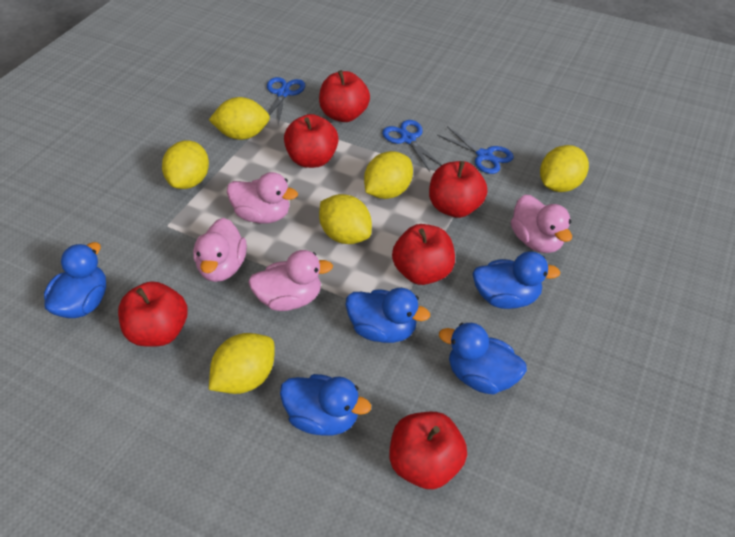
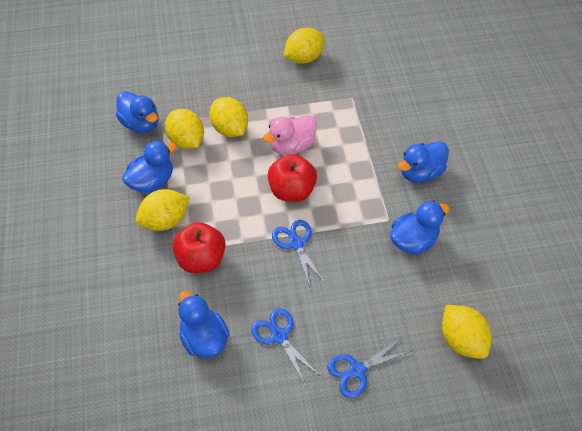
pink duck: 4 -> 1
red apple: 6 -> 2
yellow lemon: 6 -> 5

